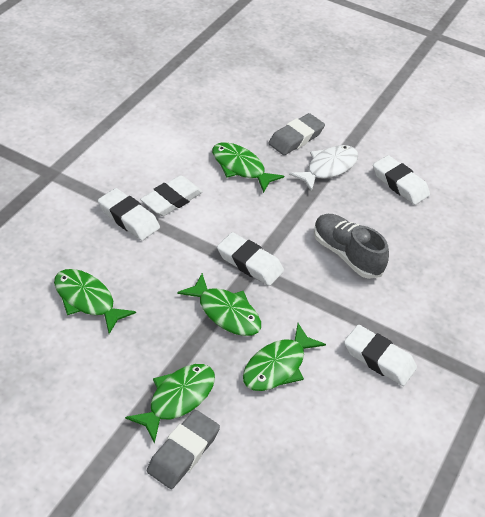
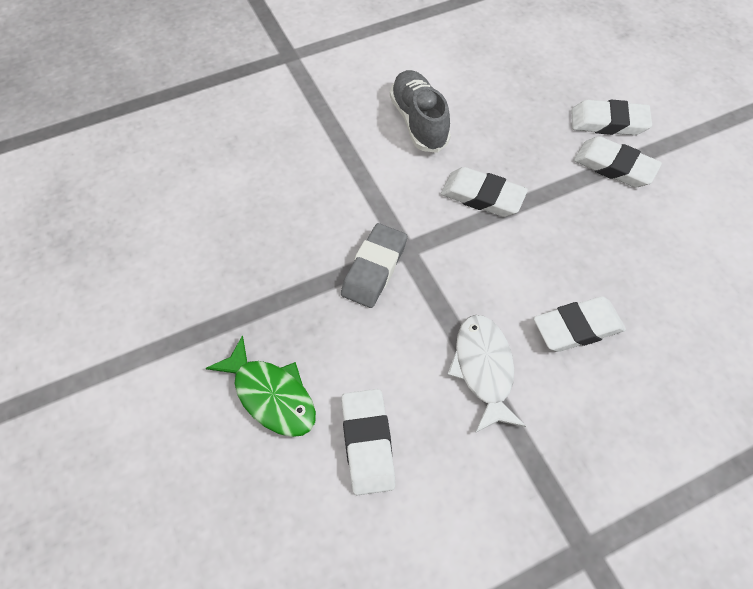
green fish: 5 -> 1
grey eraser: 2 -> 1

